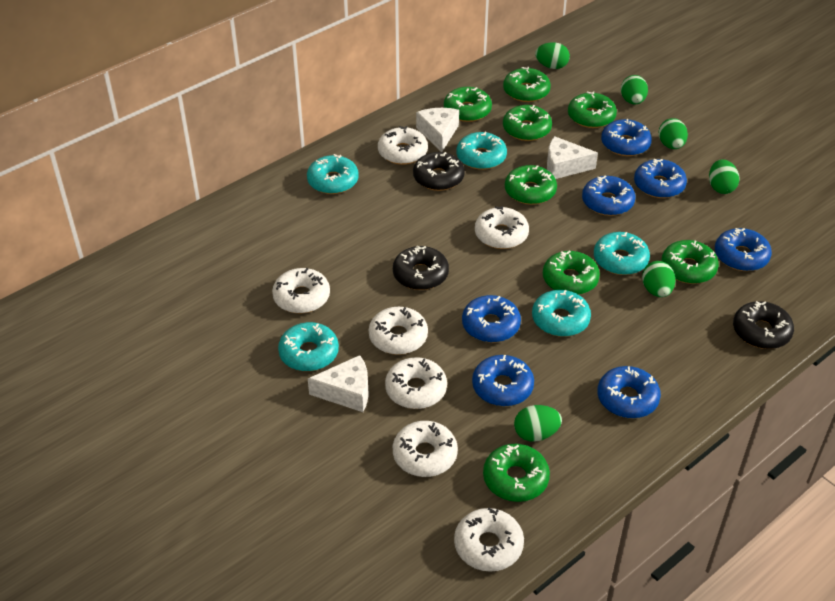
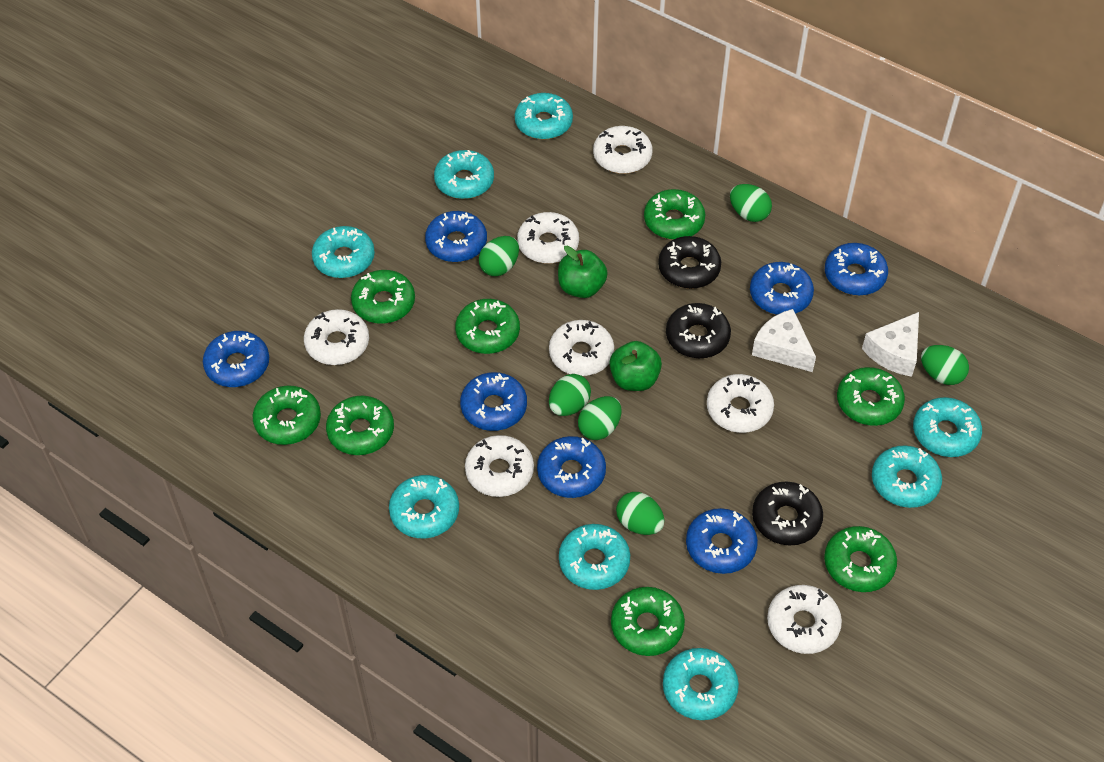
green apple: 0 -> 2
turquoise donut: 5 -> 8
white cheese: 3 -> 2

